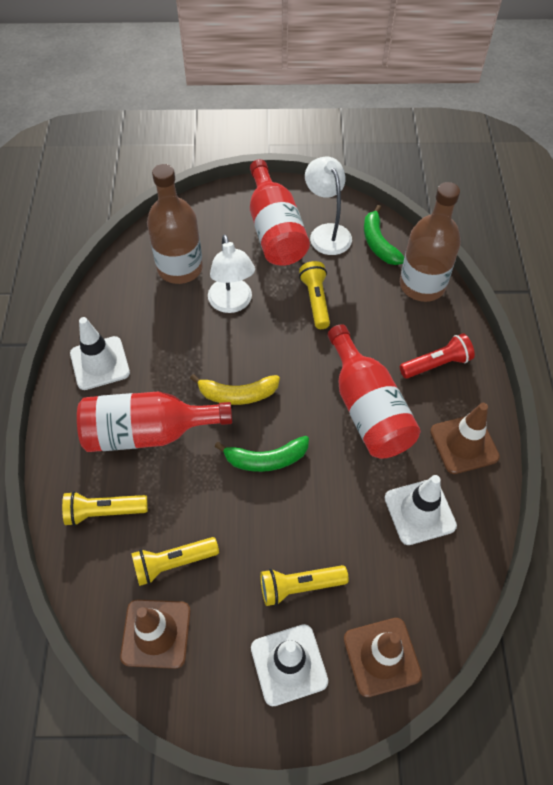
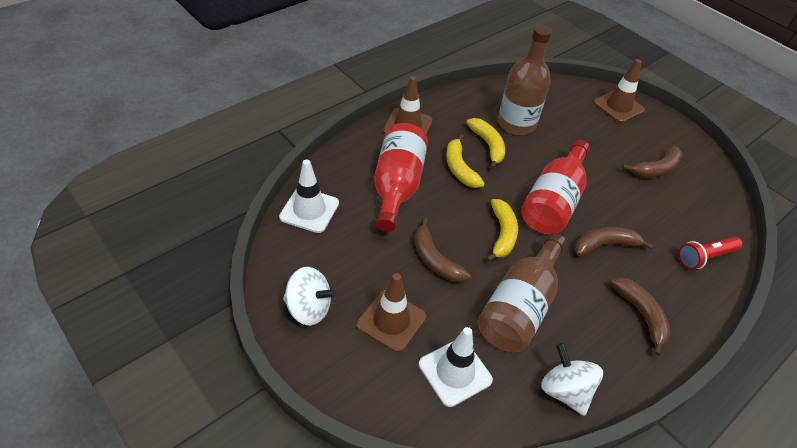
brown banana: 0 -> 4
green banana: 2 -> 0
red bottle: 3 -> 2
white lamp: 2 -> 0
white spinning top: 0 -> 2
white traffic cone: 3 -> 2
yellow banana: 1 -> 3
yellow flashlight: 4 -> 0

